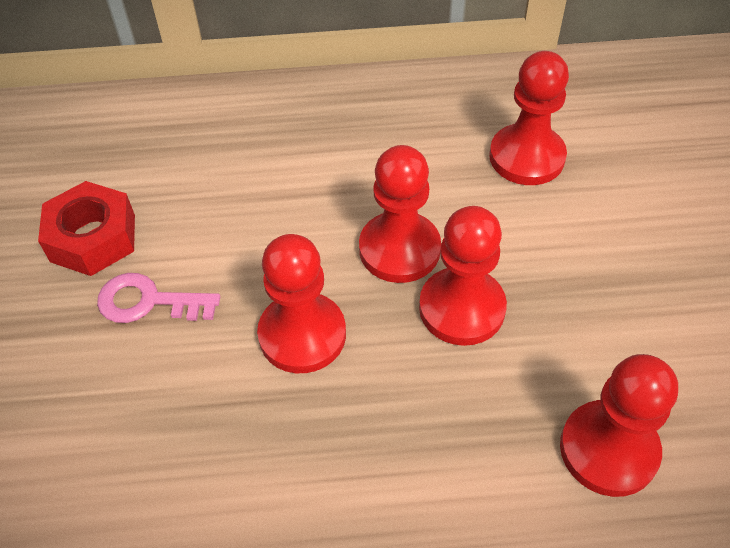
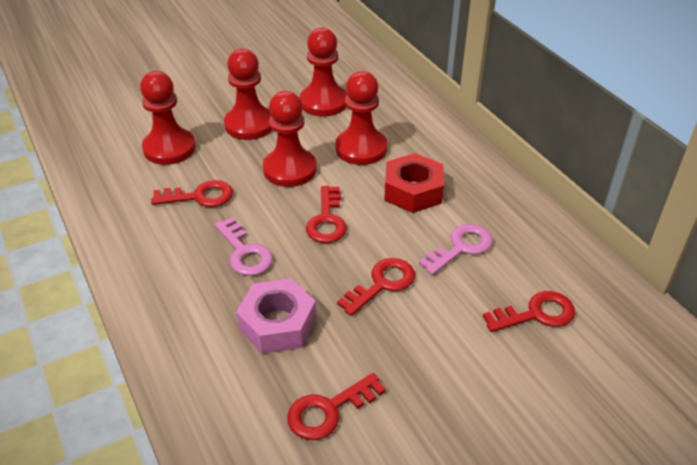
pink key: 1 -> 2
pink nut: 0 -> 1
red key: 0 -> 5

